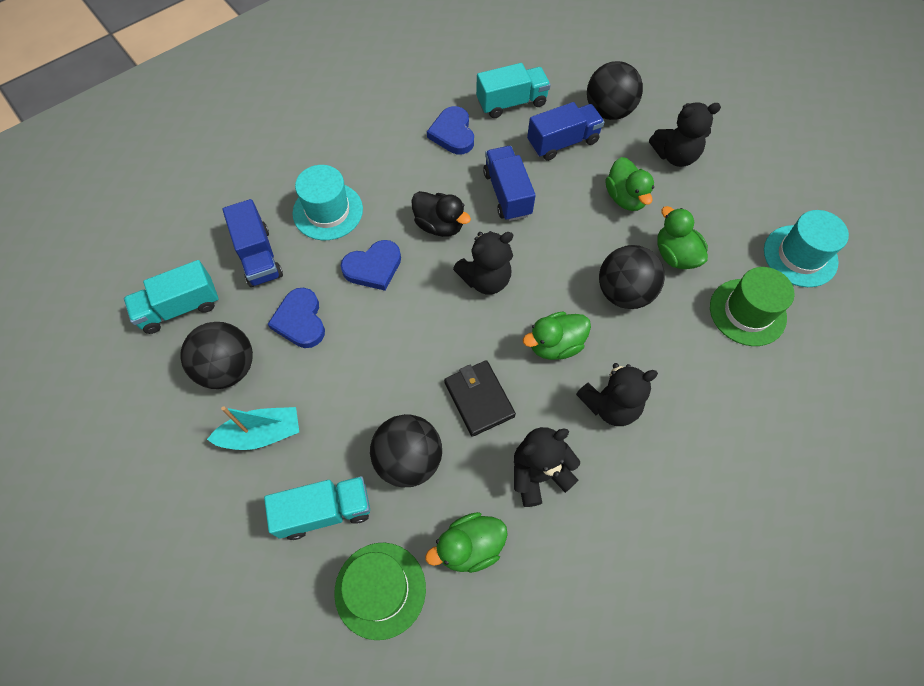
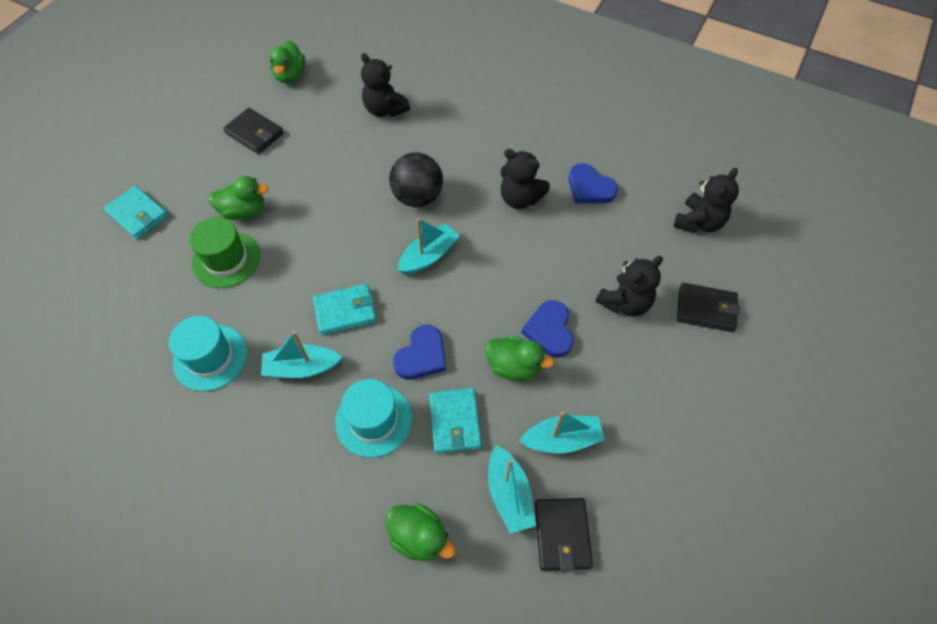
black ball: 4 -> 1
black duck: 1 -> 0
black wallet: 1 -> 3
blue truck: 3 -> 0
green hat: 2 -> 1
turquoise boat: 1 -> 4
turquoise truck: 3 -> 0
turquoise wallet: 0 -> 3

